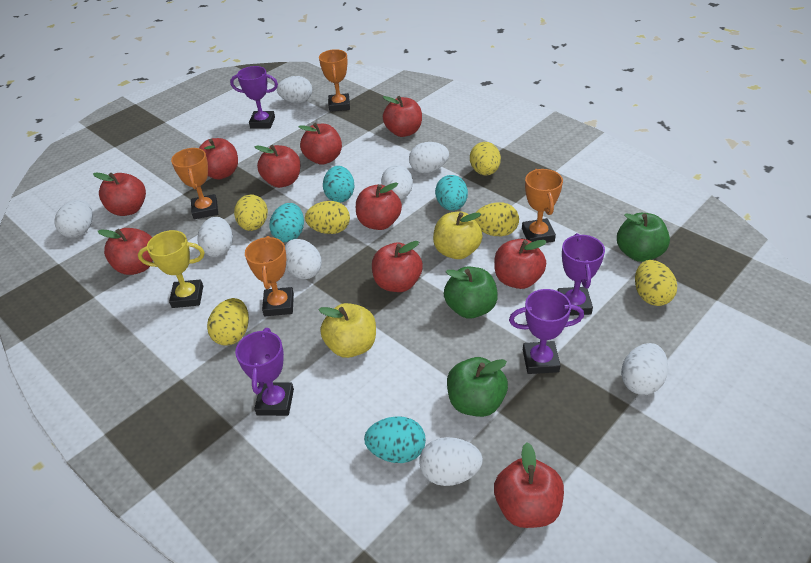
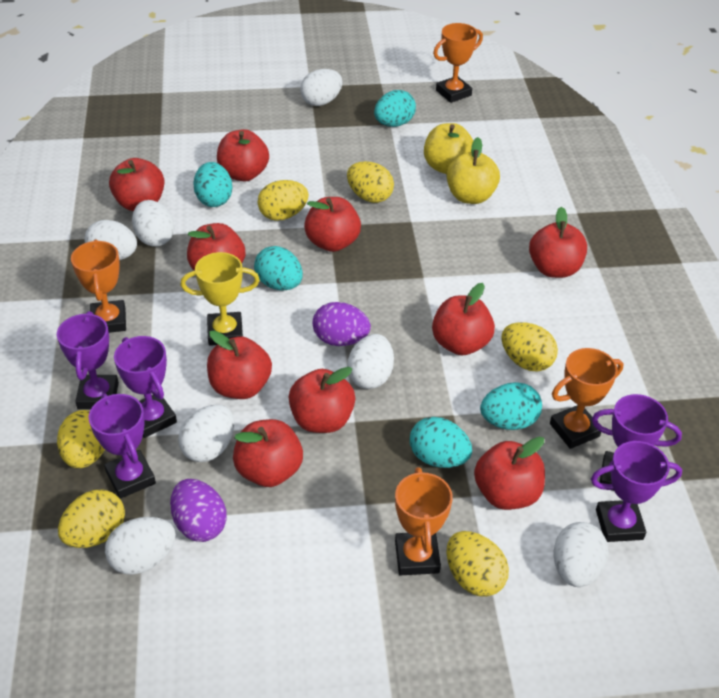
green apple: 3 -> 0
purple egg: 0 -> 2
purple trophy: 4 -> 5
turquoise egg: 4 -> 5
white egg: 8 -> 7

